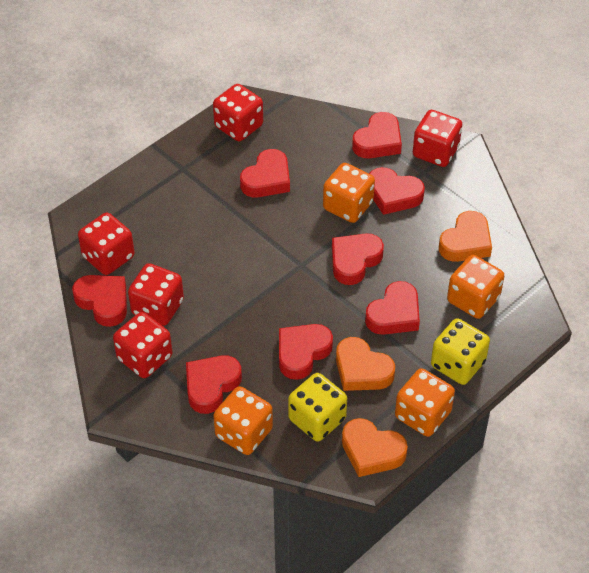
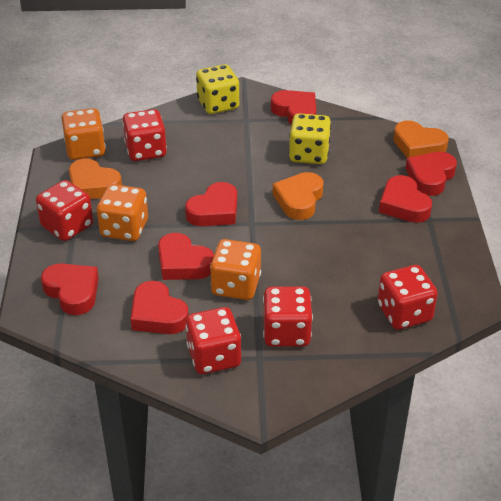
orange dice: 4 -> 3
red heart: 8 -> 7

